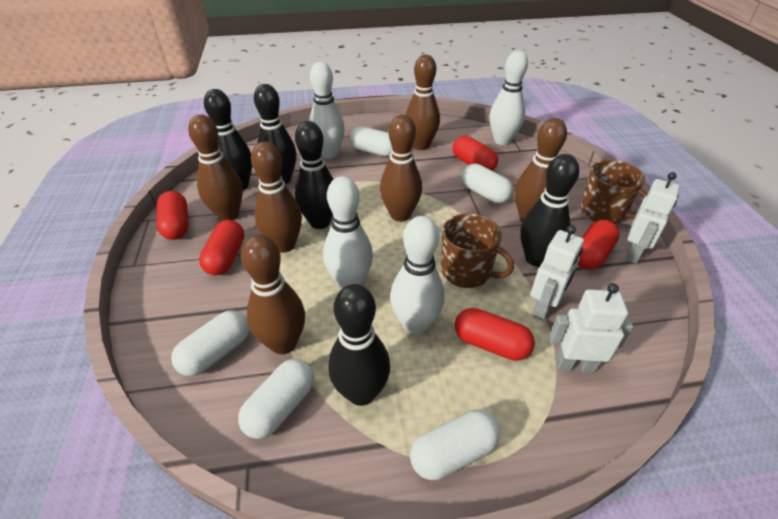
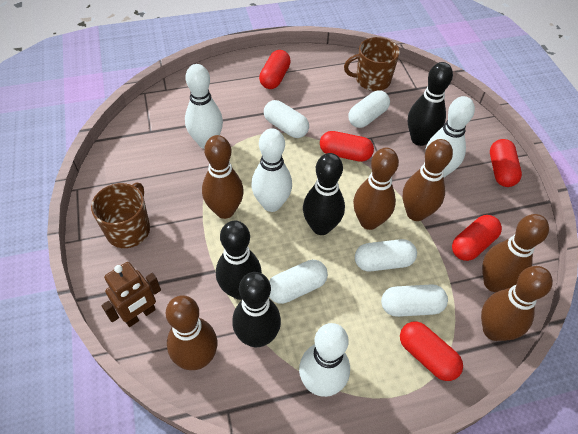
black bowling pin: 5 -> 4
brown robot: 0 -> 1
white robot: 3 -> 0

